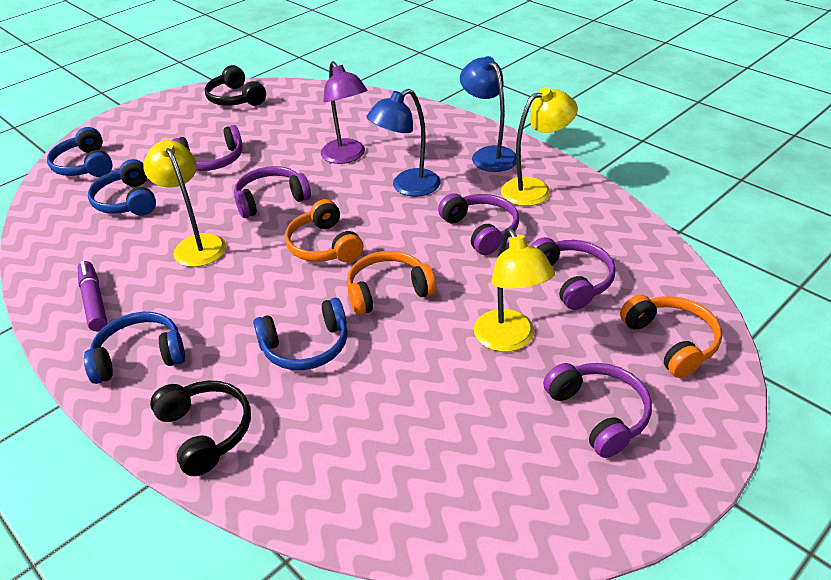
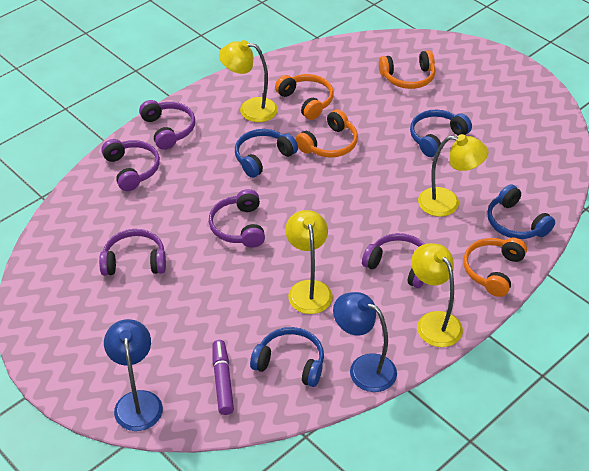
black headphones: 2 -> 0
orange headphones: 3 -> 4
purple lamp: 1 -> 0
yellow lamp: 3 -> 4

